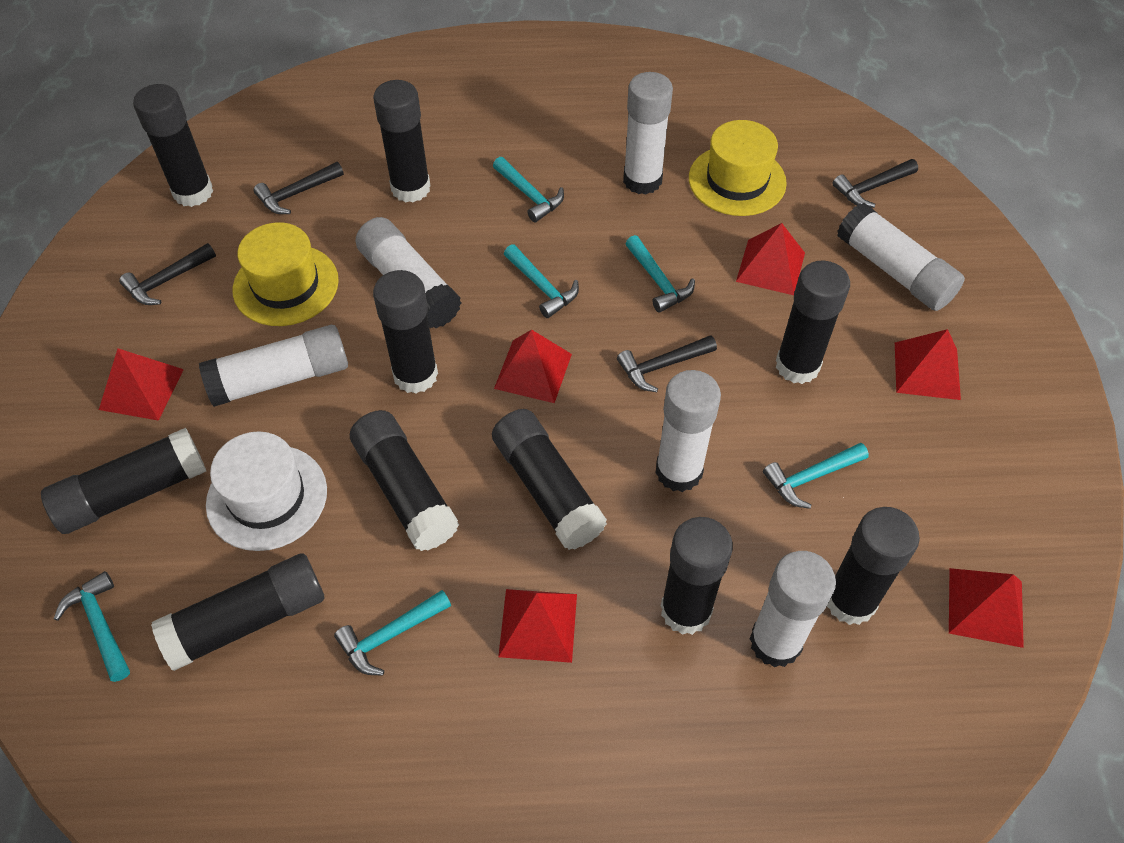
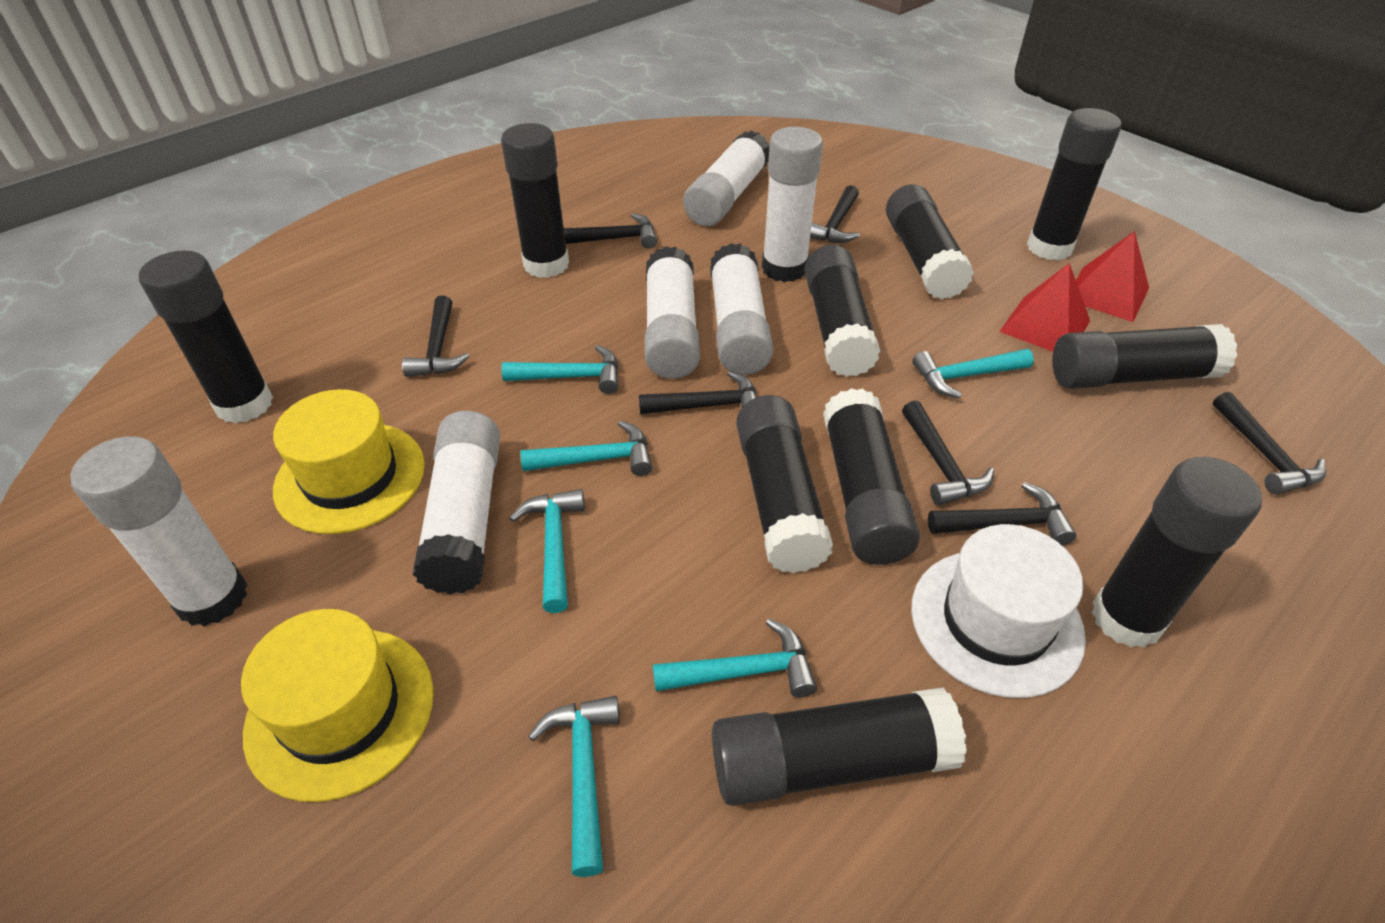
black hammer: 4 -> 7
red pyramid: 6 -> 2

